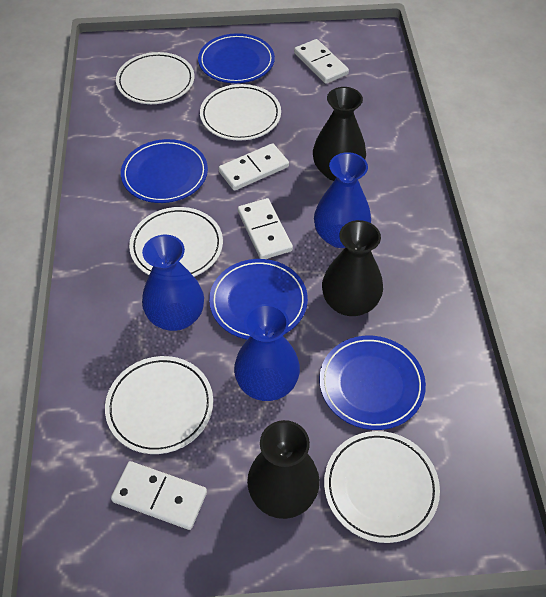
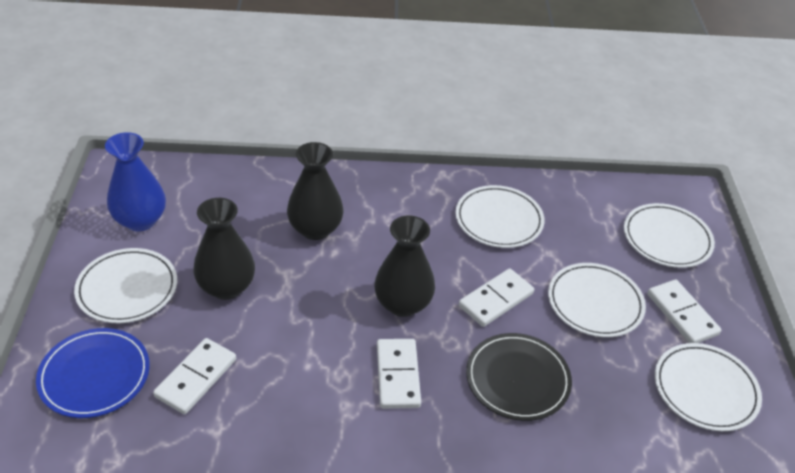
black plate: 0 -> 1
blue plate: 4 -> 1
blue vase: 3 -> 1

